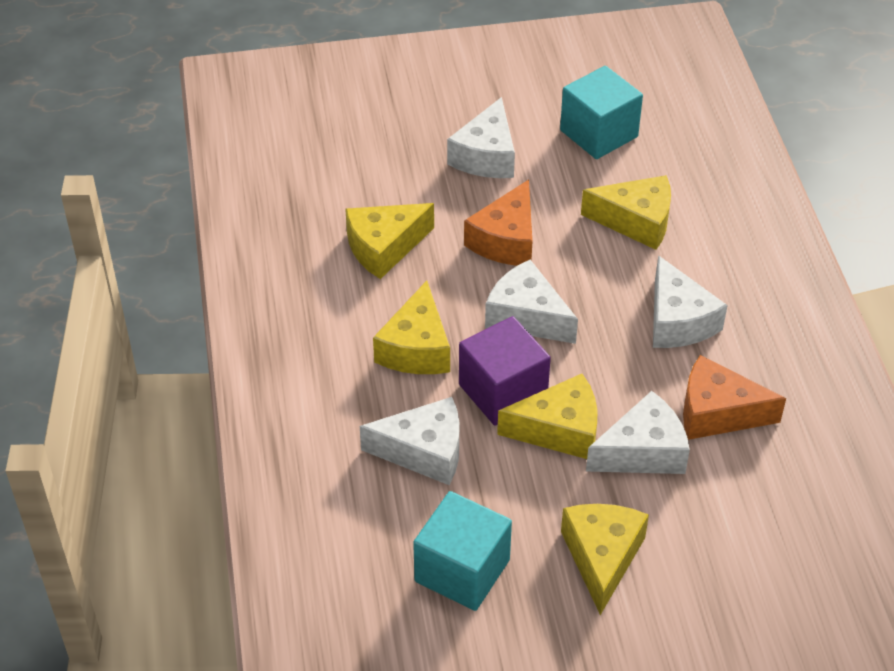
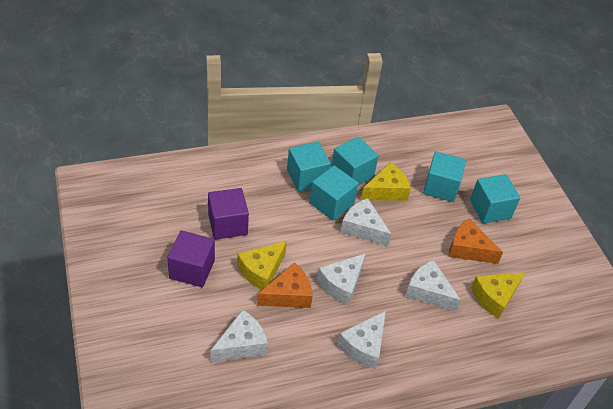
purple cube: 1 -> 2
turquoise cube: 2 -> 5
yellow cheese: 5 -> 3

